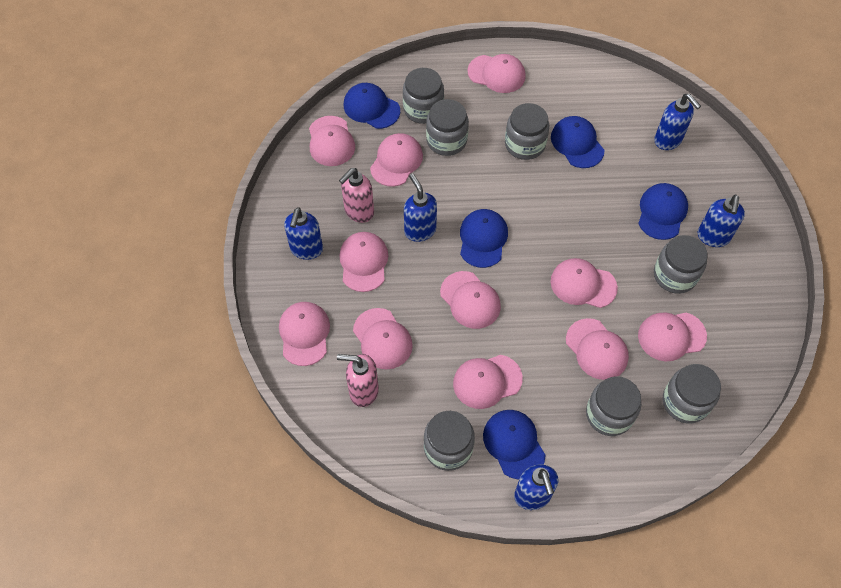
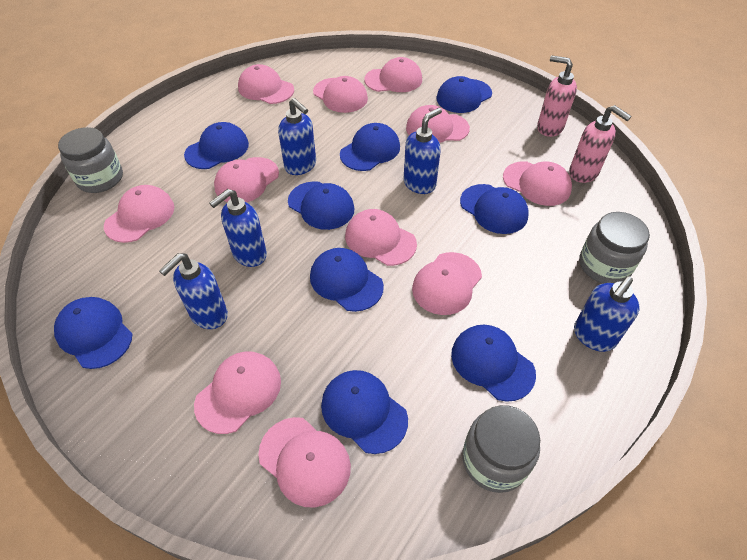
blue cap: 5 -> 9
grey jar: 7 -> 3

